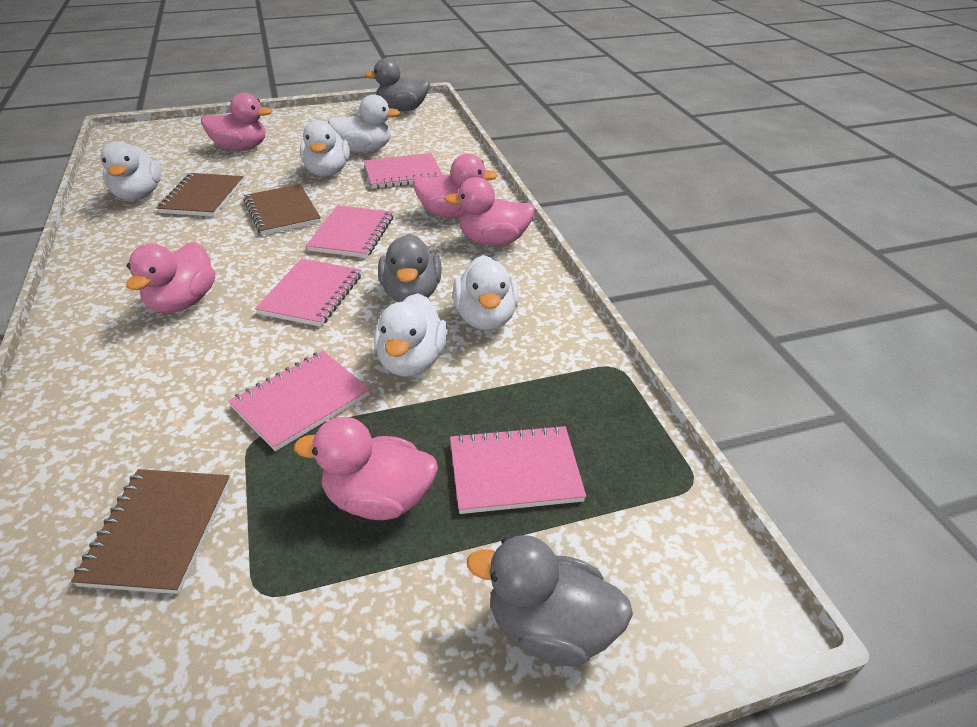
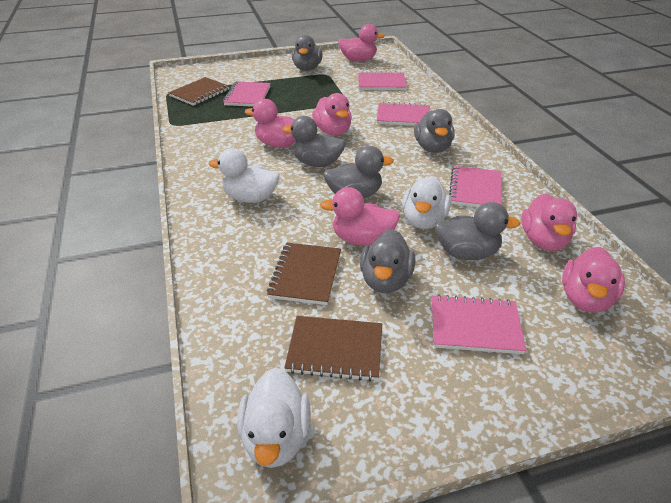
grey duck: 3 -> 6
pink duck: 5 -> 6
white duck: 5 -> 3

